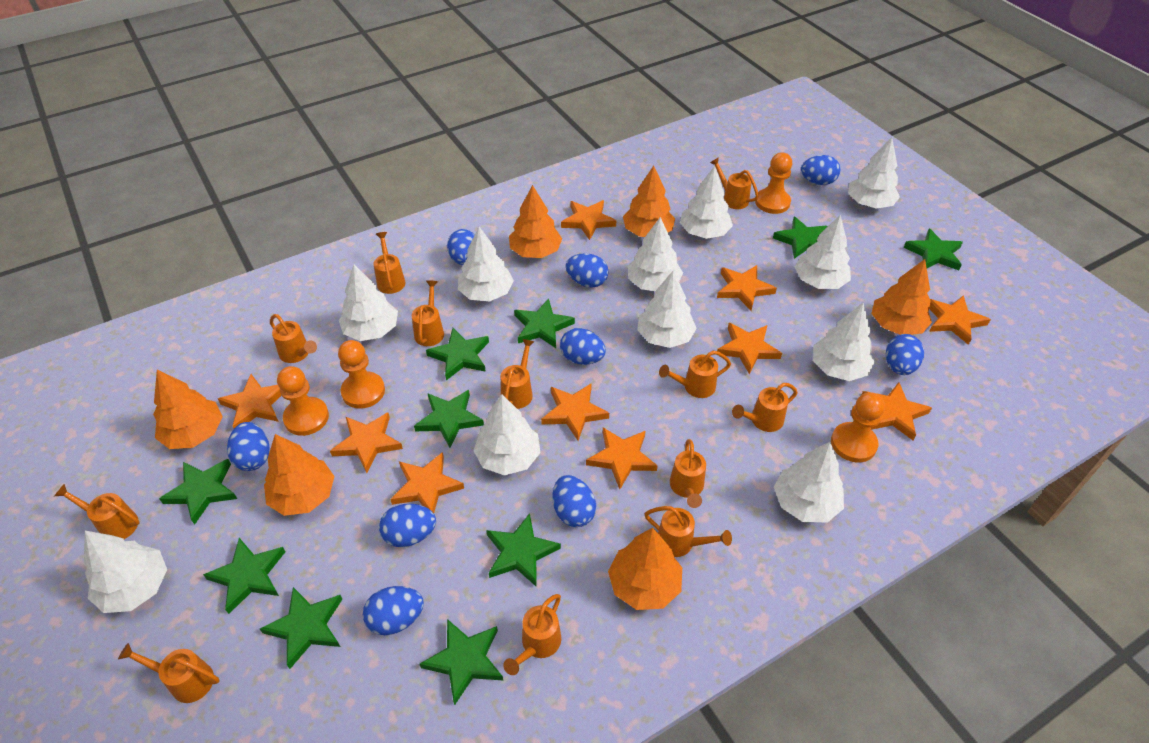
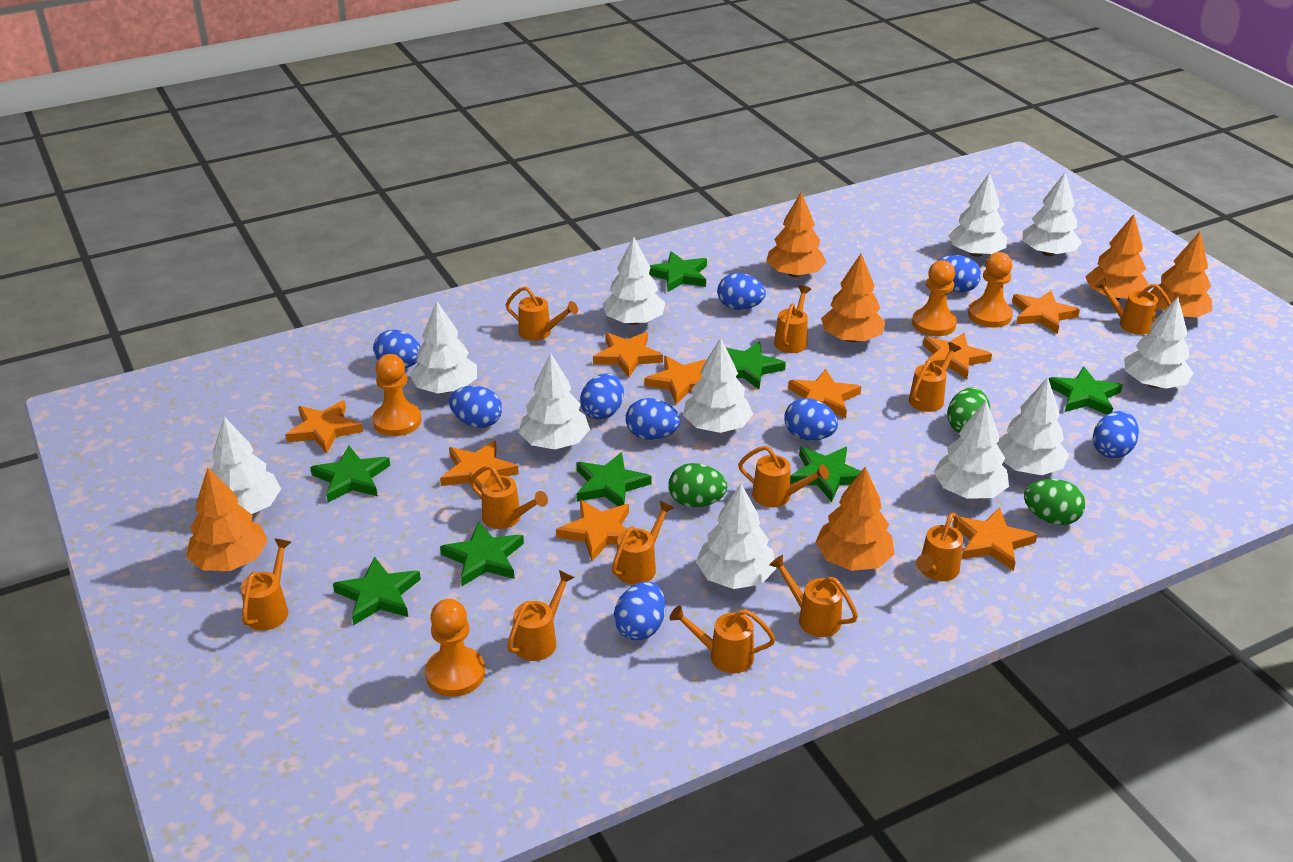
green egg: 0 -> 3
green star: 10 -> 8
orange star: 10 -> 9

